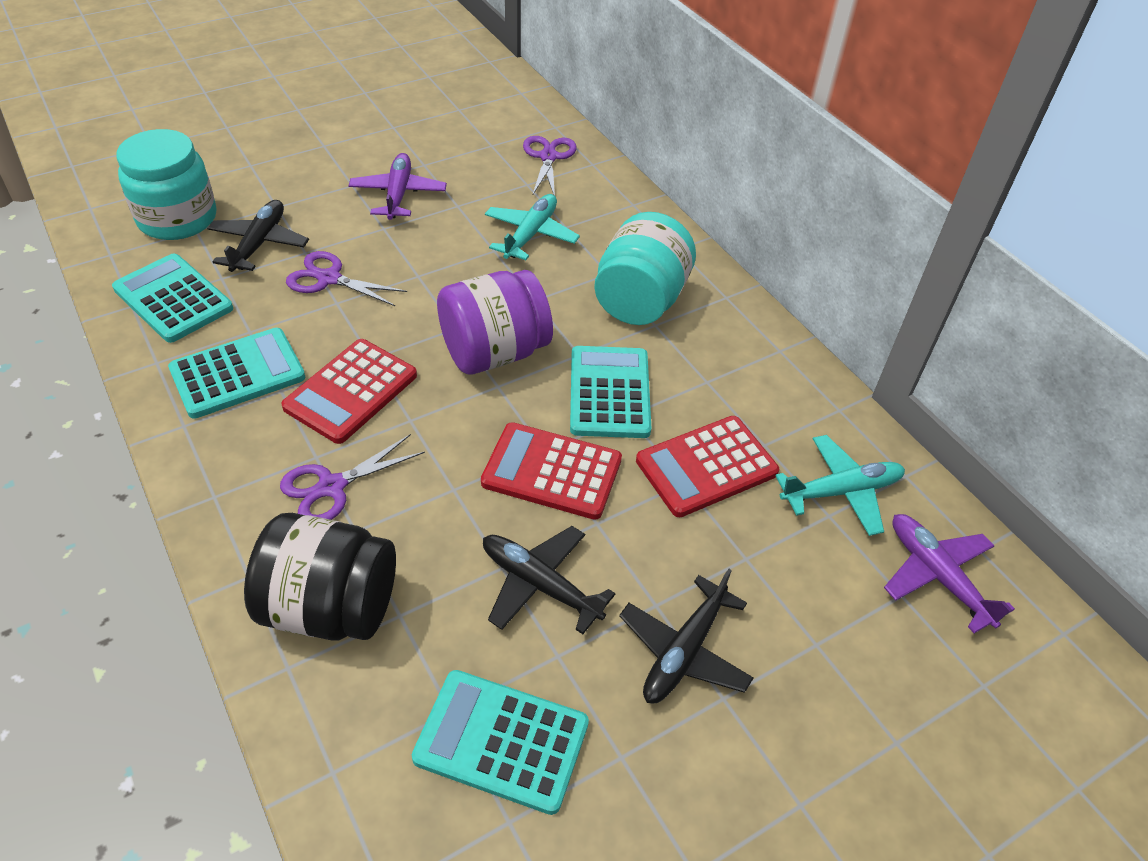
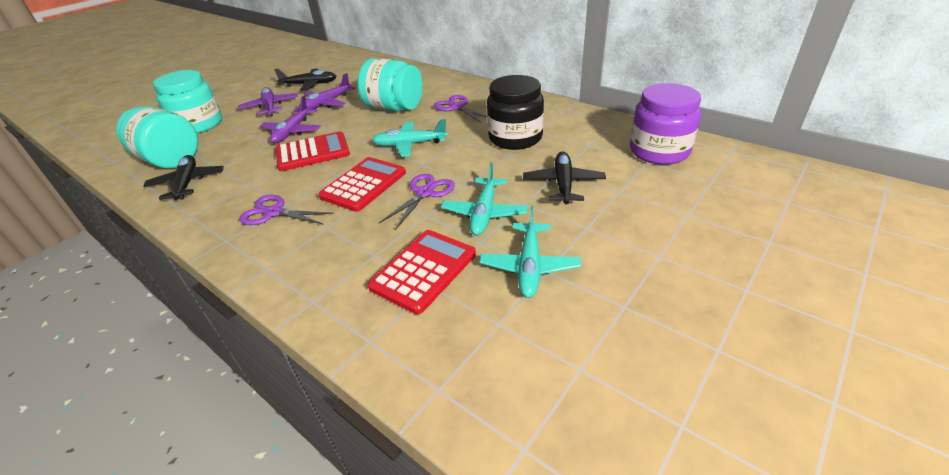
purple plane: 2 -> 3
turquoise calculator: 4 -> 0
turquoise jar: 2 -> 3
turquoise plane: 2 -> 3

